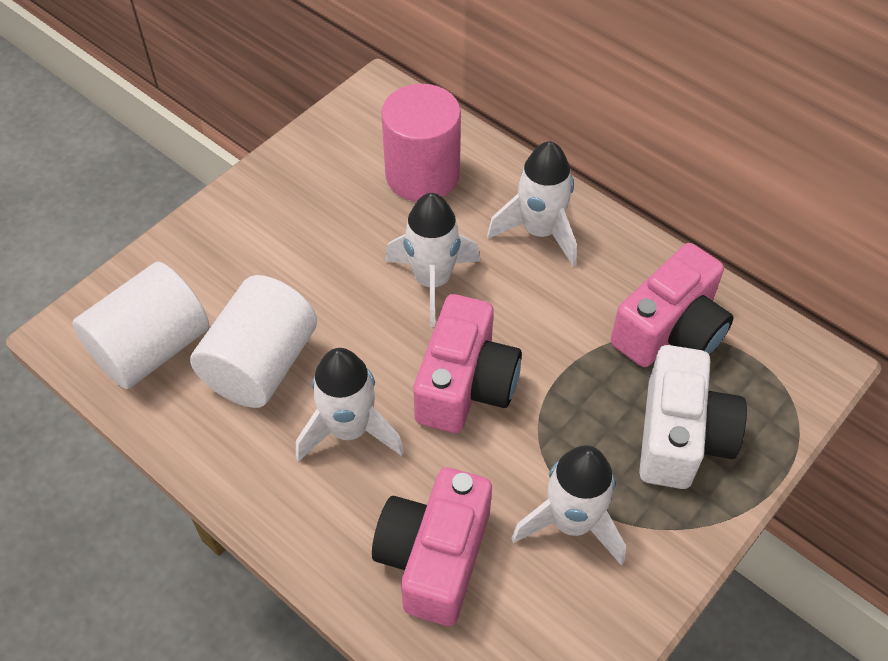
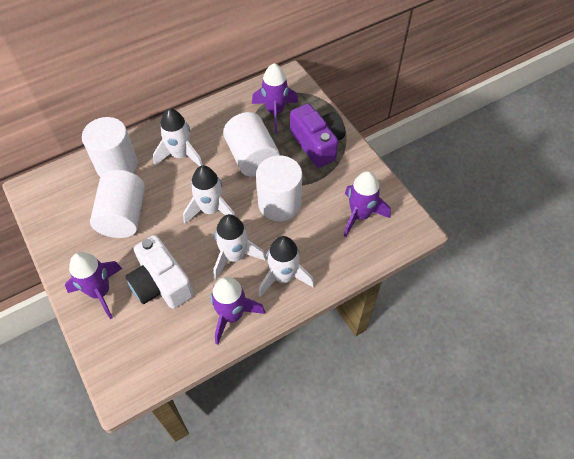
pink camera: 3 -> 0
pink cylinder: 1 -> 0
purple camera: 0 -> 1
purple rocket: 0 -> 4
white cylinder: 2 -> 4

